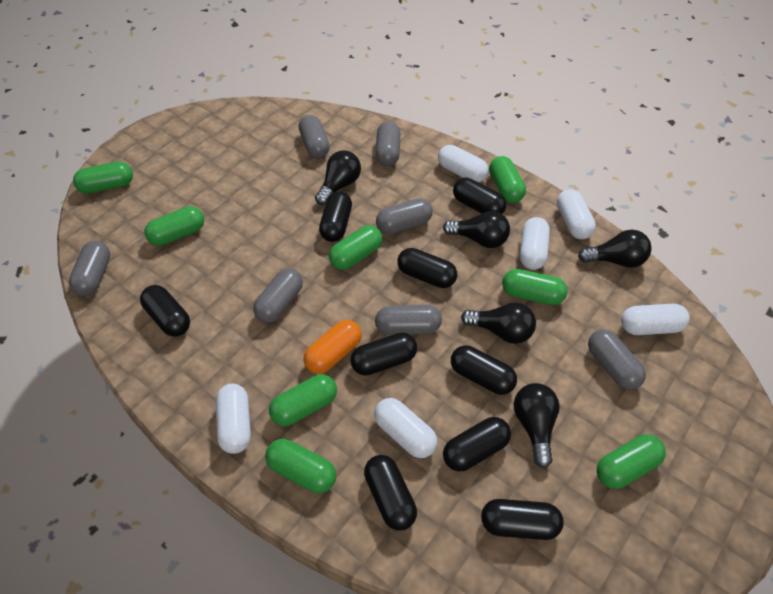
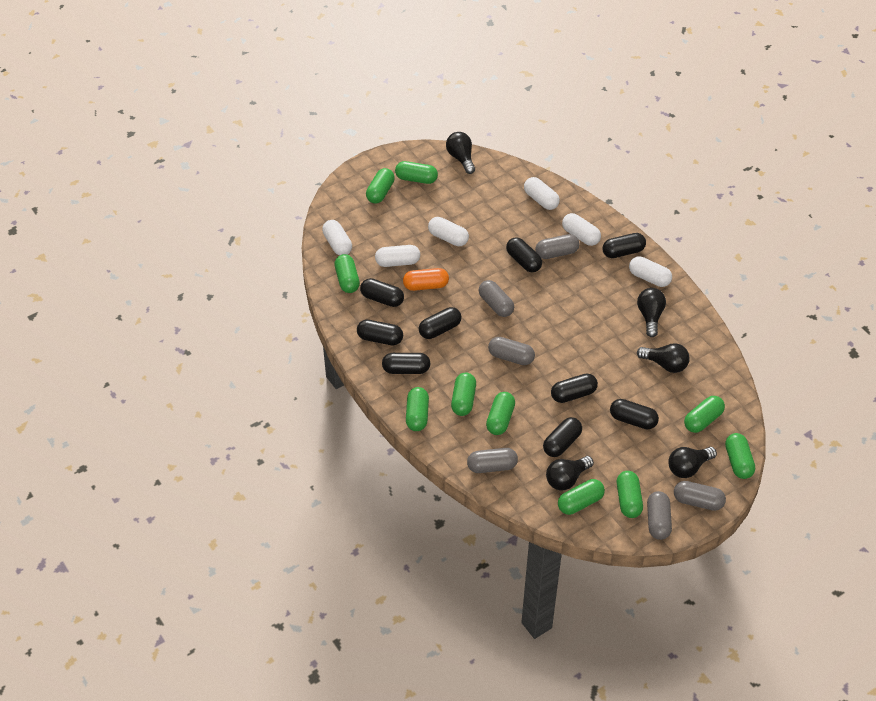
green capsule: 8 -> 10
grey capsule: 7 -> 6

